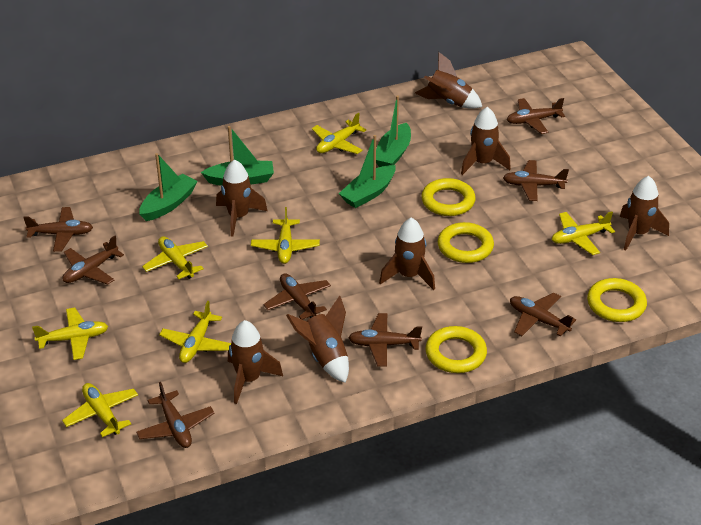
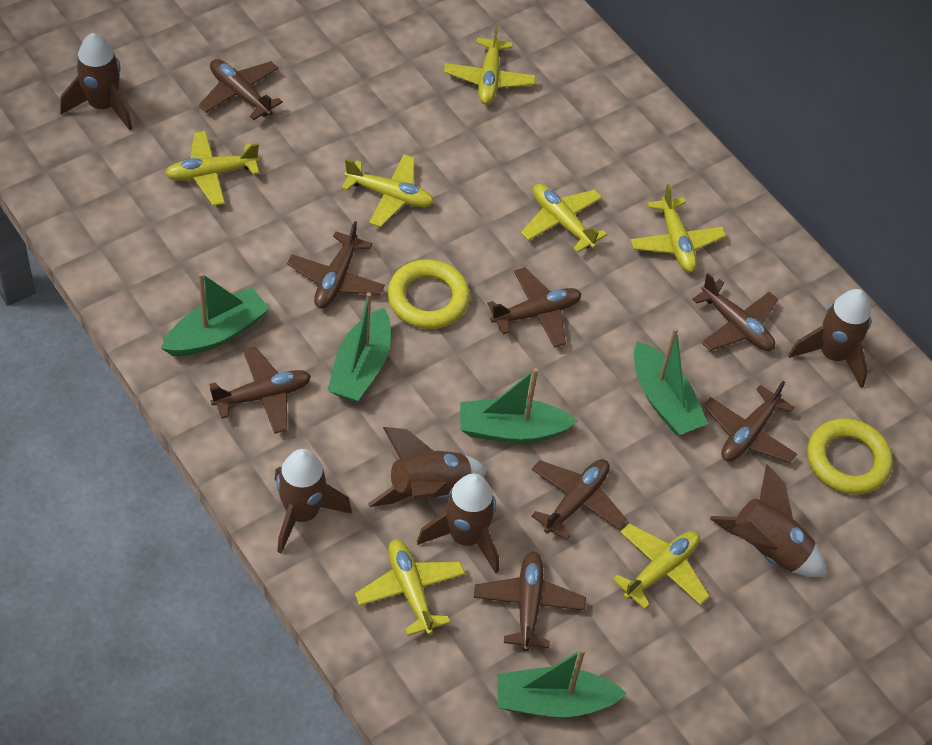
brown rocket: 7 -> 6
green boat: 4 -> 5
yellow ring: 4 -> 2

